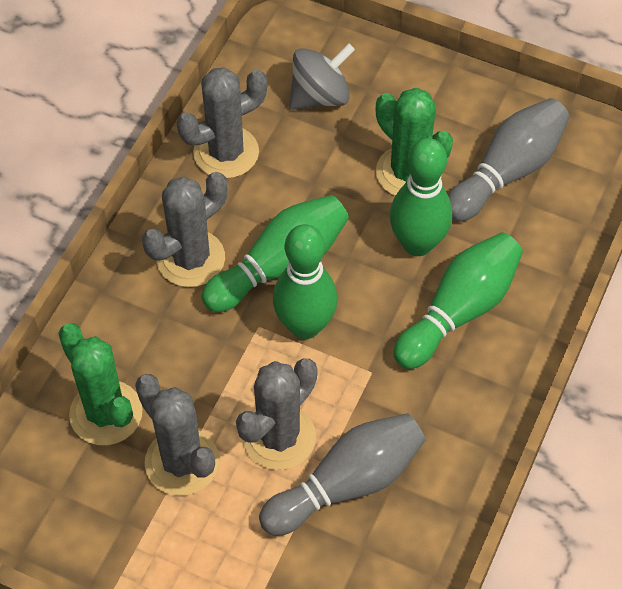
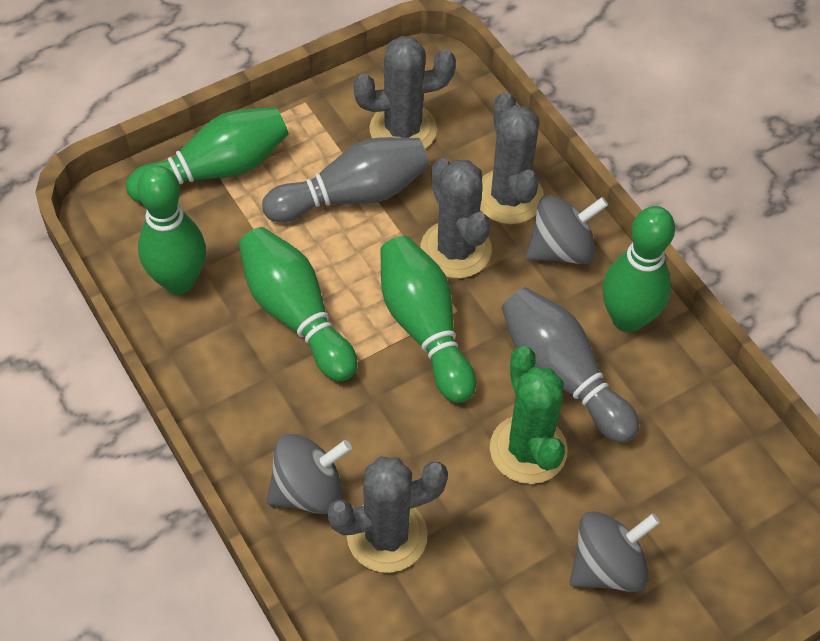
green bowling pin: 4 -> 5
green cactus: 2 -> 1
grey spinning top: 1 -> 3

